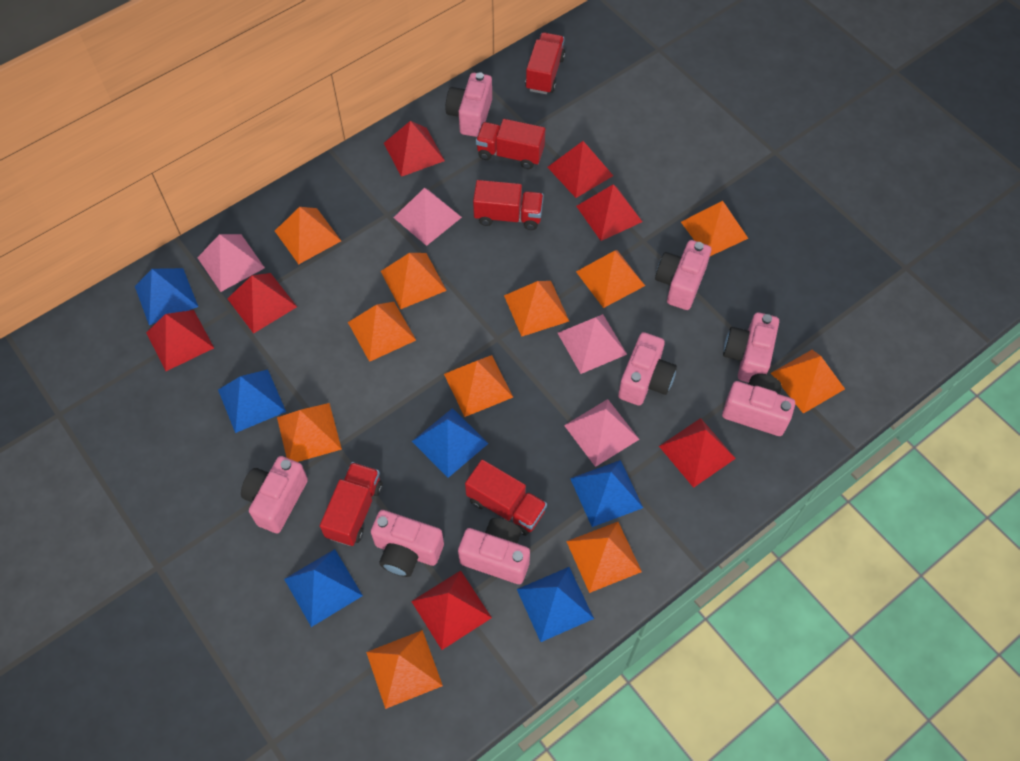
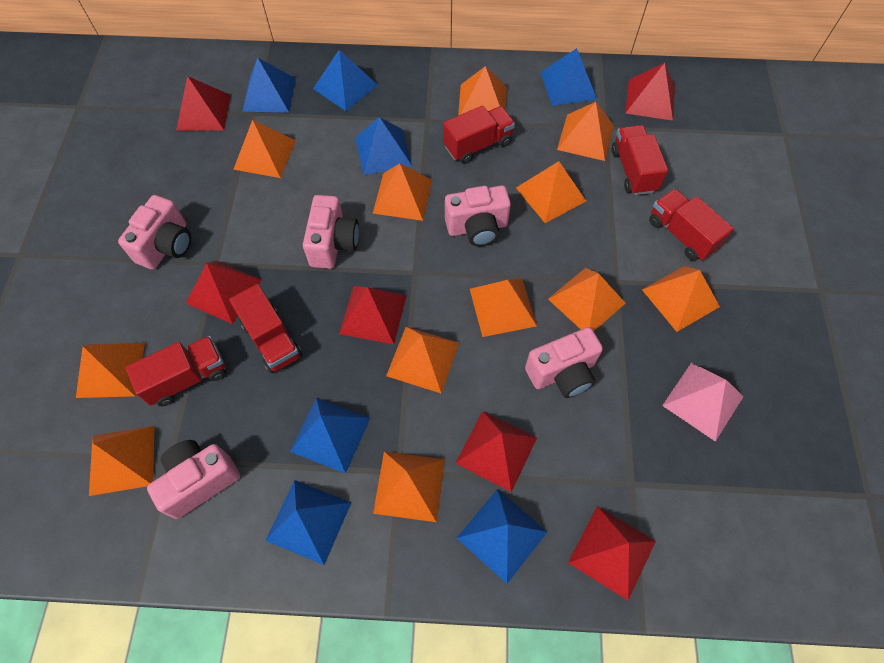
blue pyramid: 6 -> 7
orange pyramid: 11 -> 12
pink camera: 8 -> 5
pink pyramid: 4 -> 1
red pyramid: 7 -> 6

